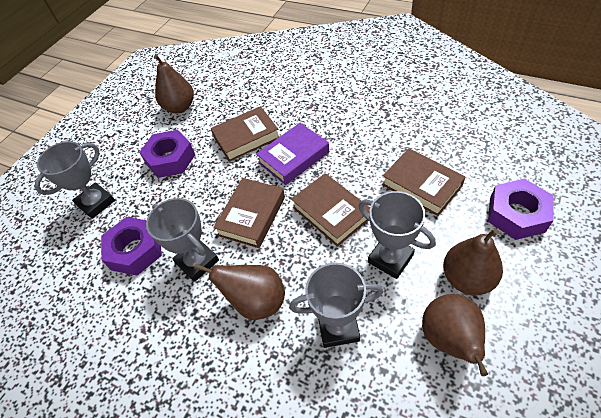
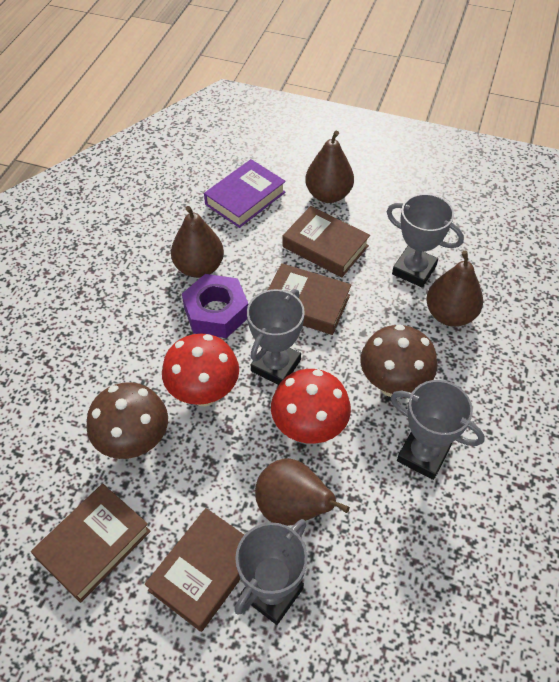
brown mushroom: 0 -> 2
purple nut: 3 -> 1
red mushroom: 0 -> 2

